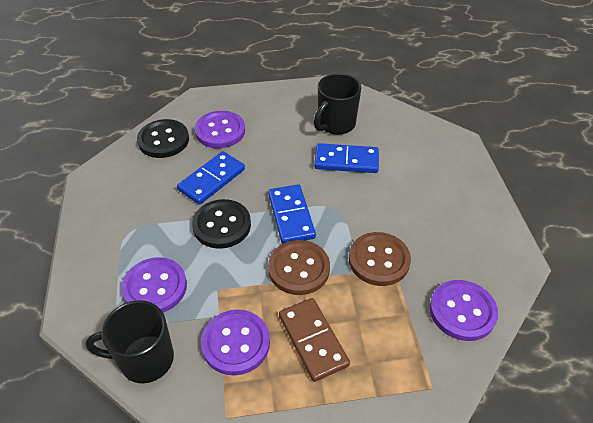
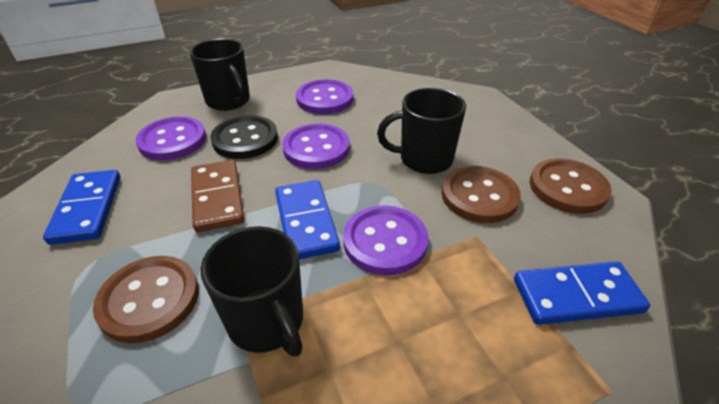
black button: 2 -> 1
black mug: 2 -> 3
brown button: 2 -> 3

